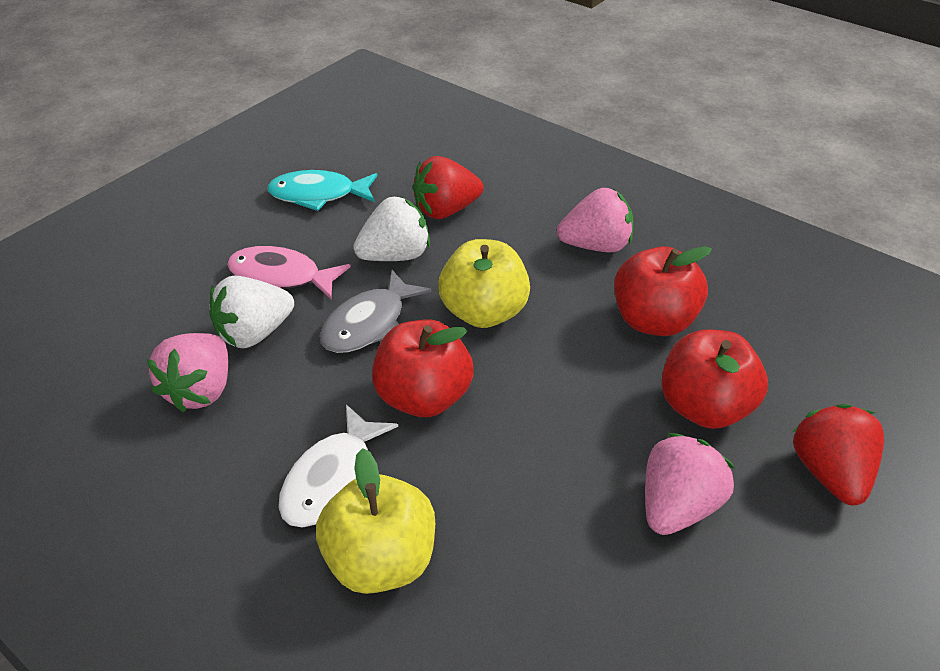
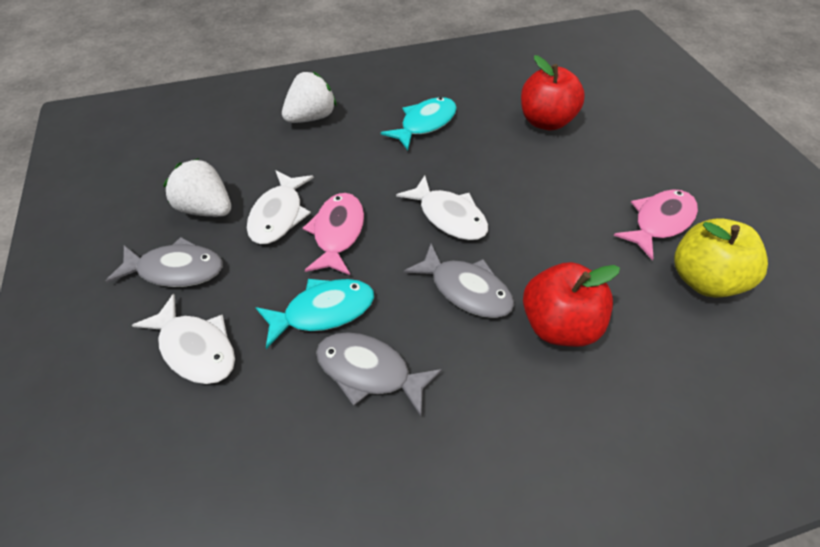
grey fish: 1 -> 3
pink fish: 1 -> 2
pink strawberry: 3 -> 0
red apple: 3 -> 2
red strawberry: 2 -> 0
turquoise fish: 1 -> 2
white fish: 1 -> 3
yellow apple: 2 -> 1

